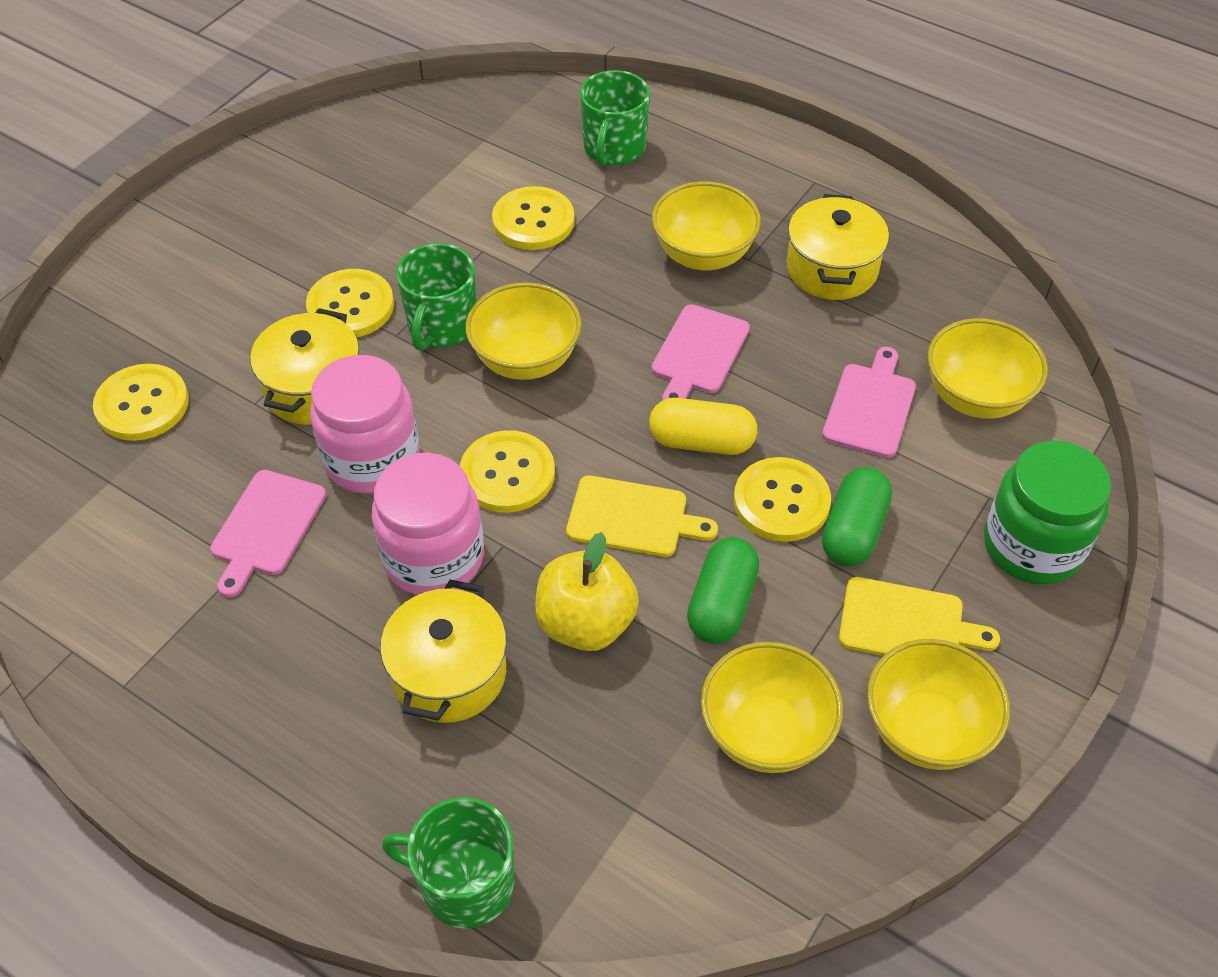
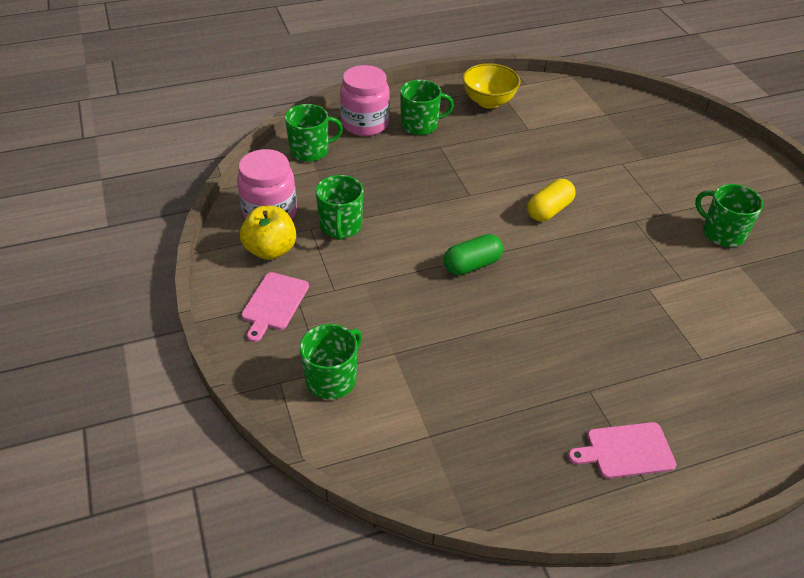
green capsule: 2 -> 1
green jar: 1 -> 0
green mug: 3 -> 5
pink cutting board: 3 -> 2
yellow bowl: 5 -> 1
yellow button: 5 -> 0
yellow cutting board: 2 -> 0
yellow pot: 3 -> 0

